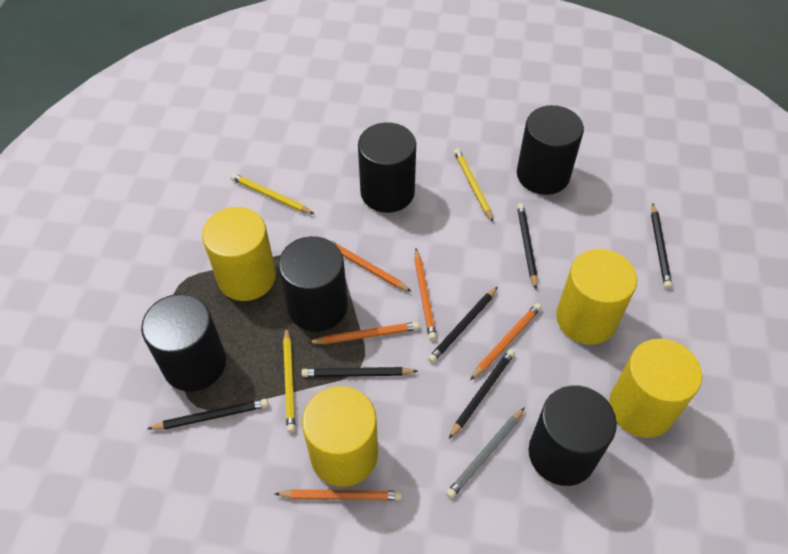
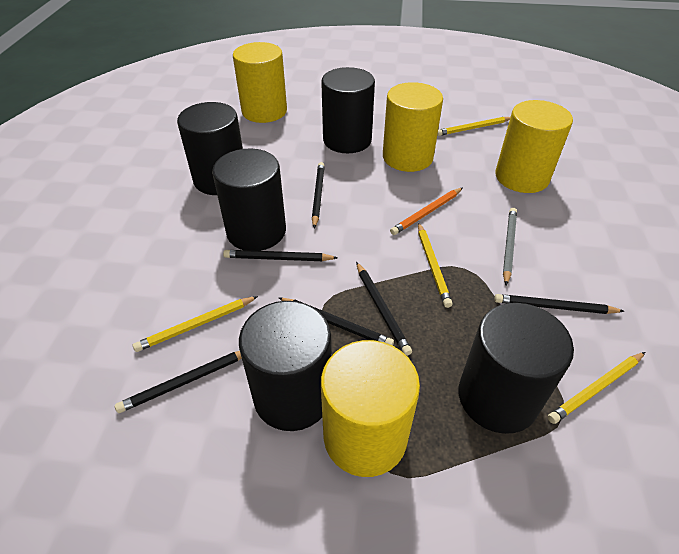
orange pencil: 5 -> 1
yellow pencil: 3 -> 4

